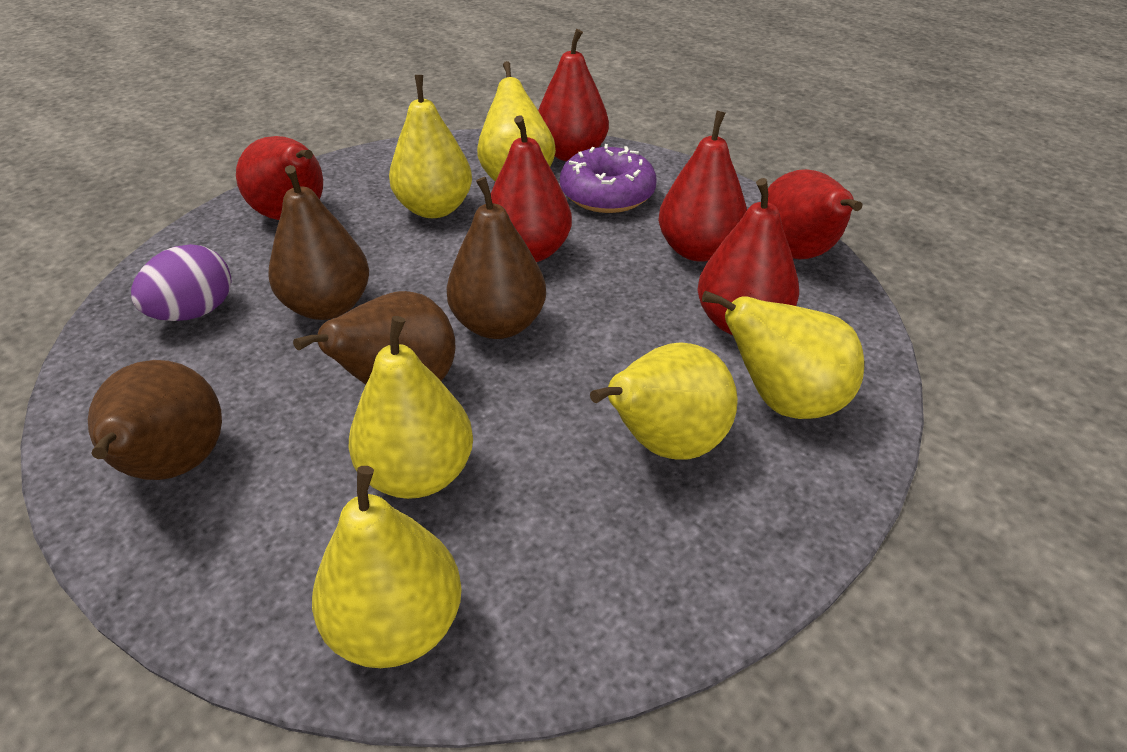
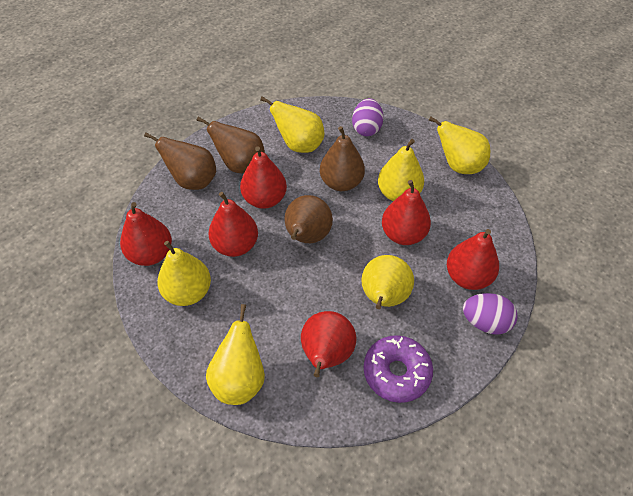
purple egg: 1 -> 2

